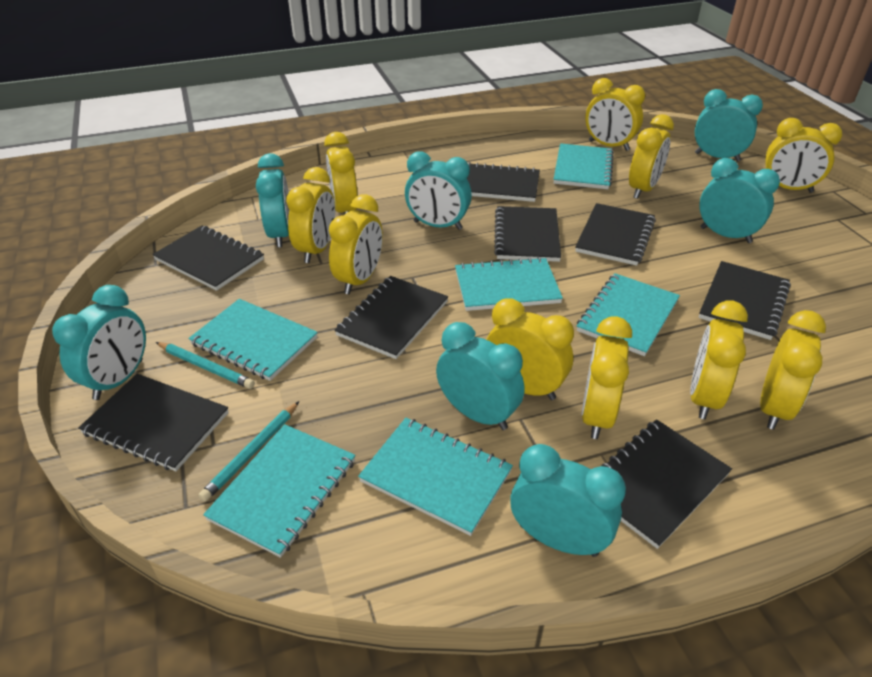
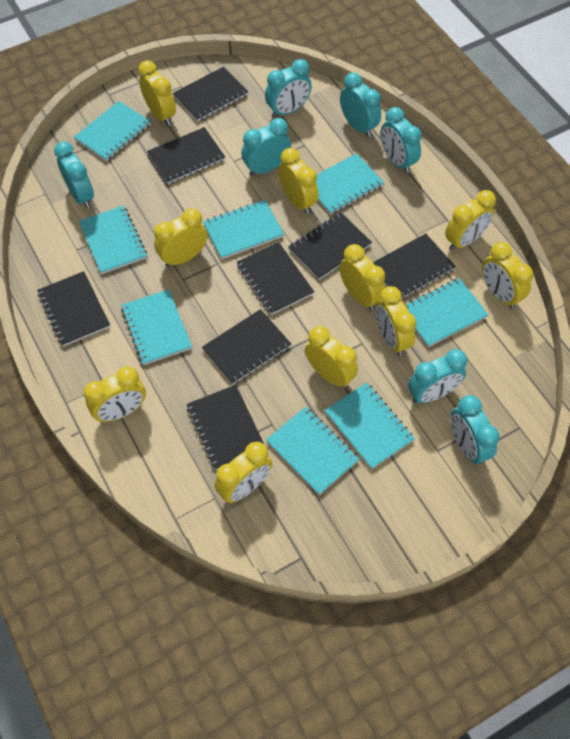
turquoise notebook: 6 -> 8
turquoise pencil: 2 -> 0

